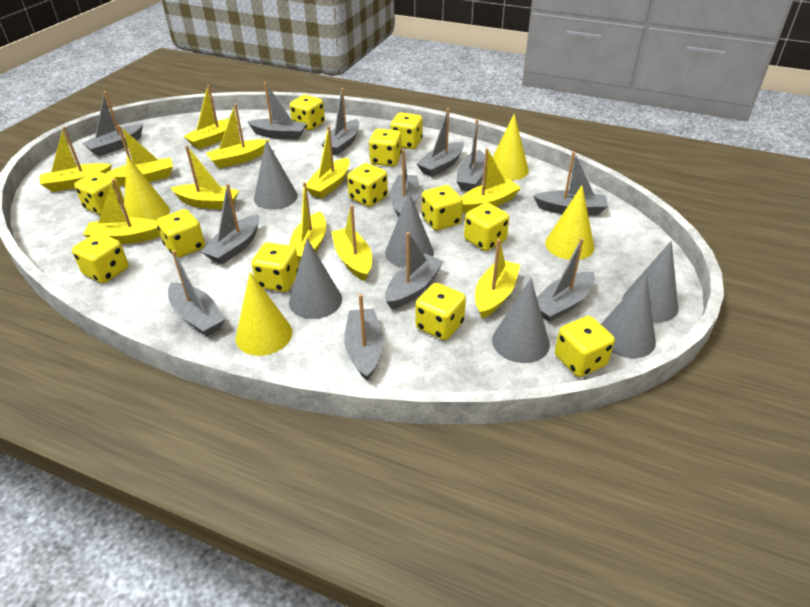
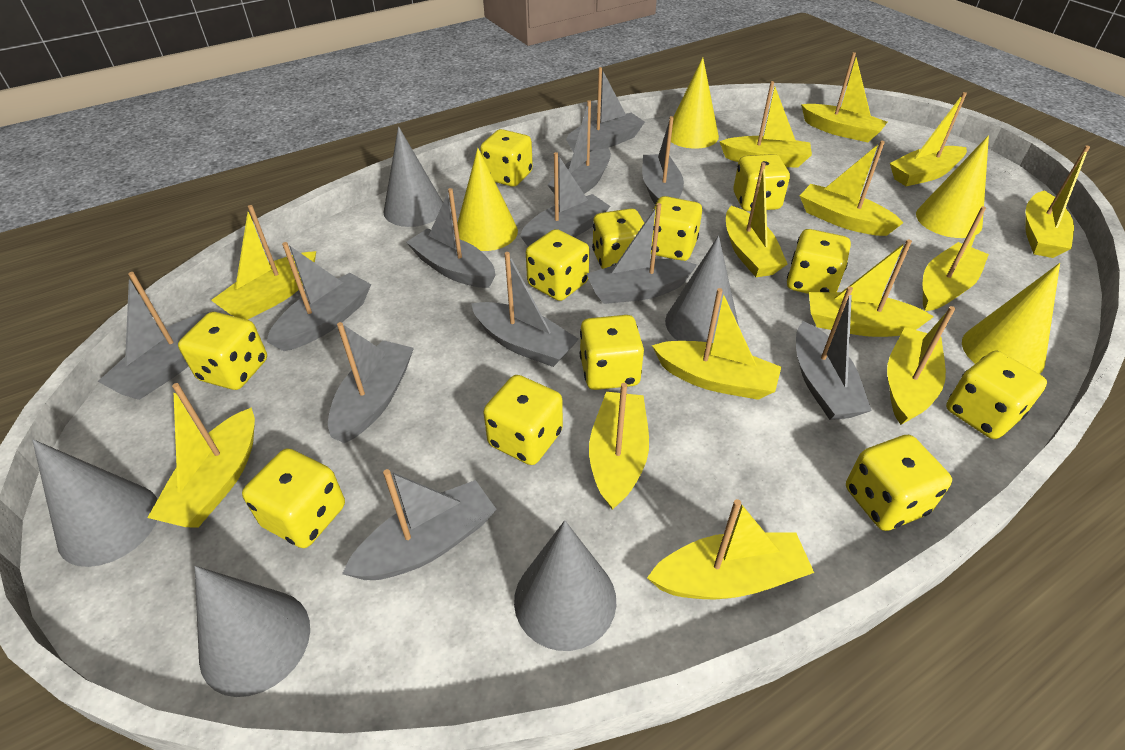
grey cone: 6 -> 5
yellow boat: 11 -> 14

